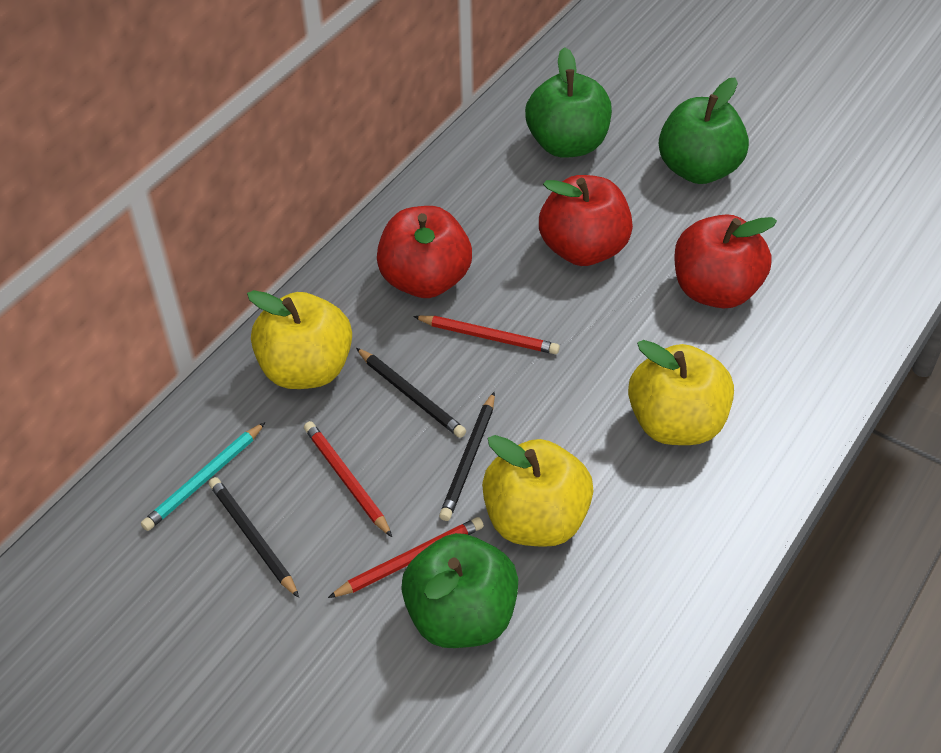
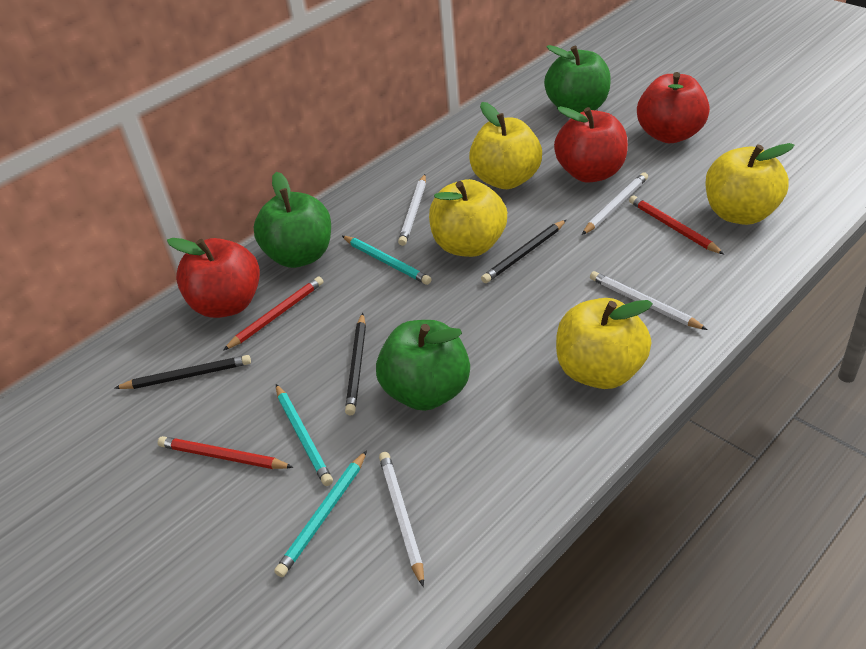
turquoise pencil: 1 -> 3
white pencil: 0 -> 4
yellow apple: 3 -> 4

